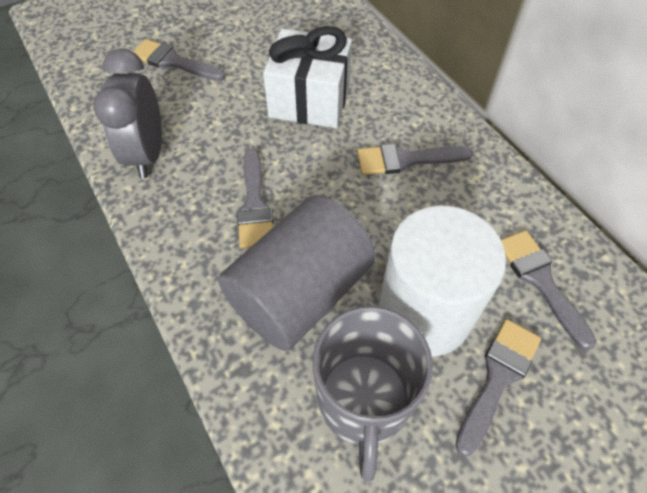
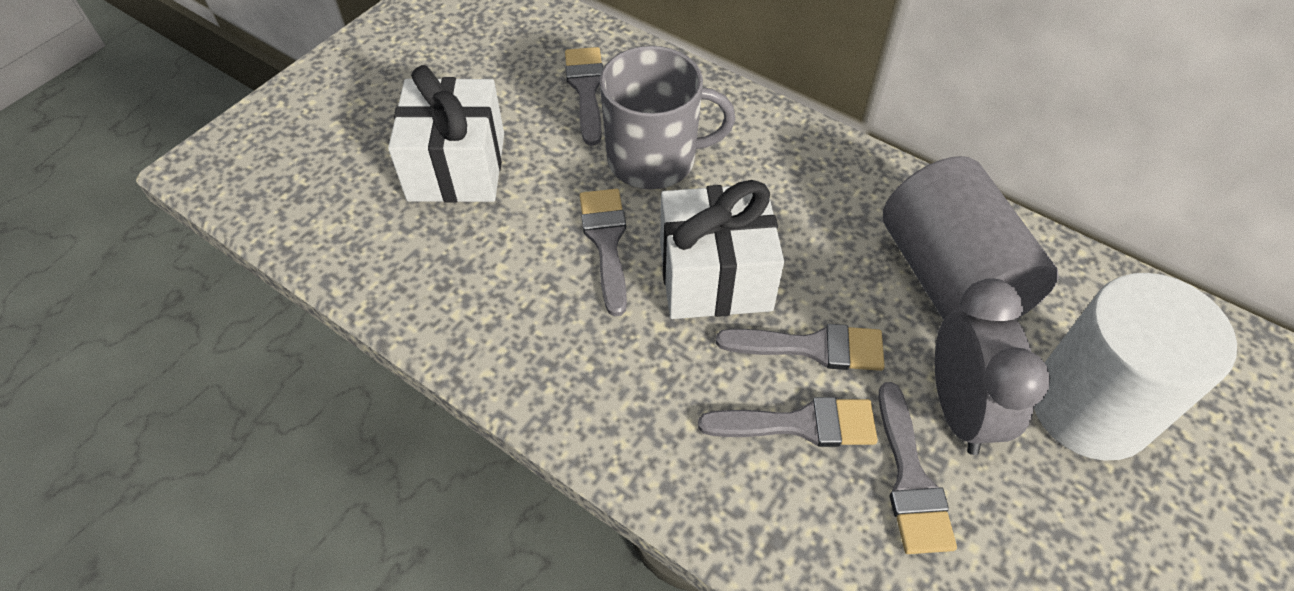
white gift: 1 -> 2

